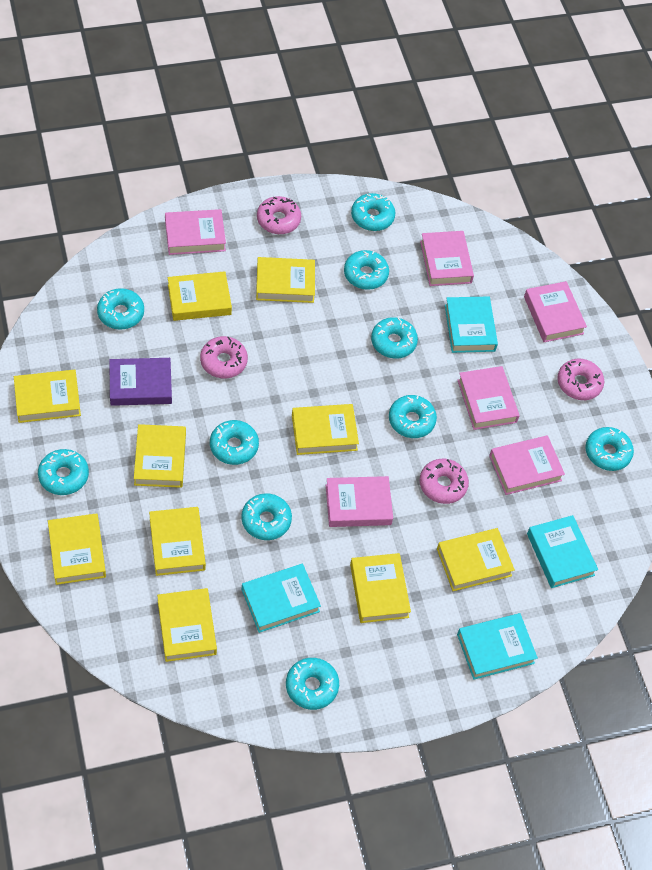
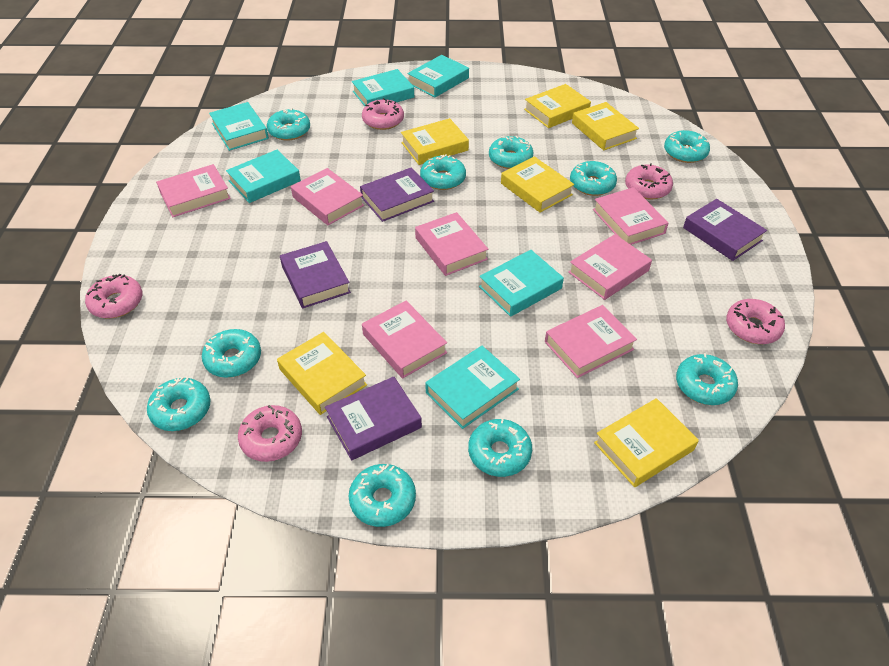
pink book: 6 -> 7
pink donut: 4 -> 5
purple book: 1 -> 4
turquoise book: 4 -> 6
yellow book: 10 -> 6

